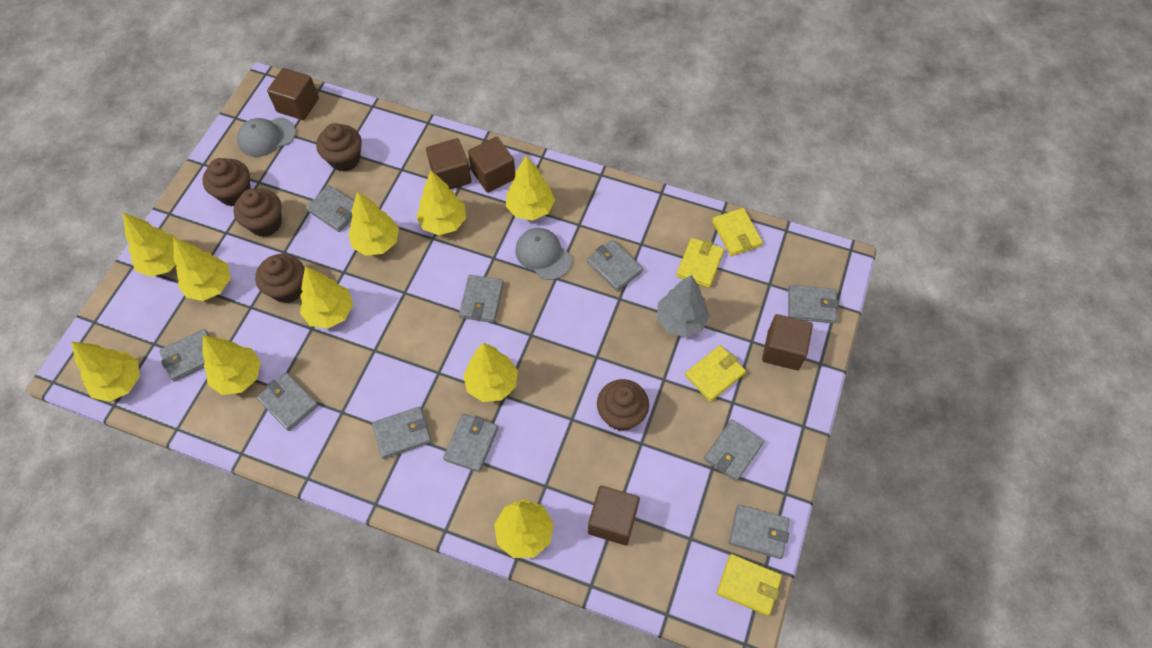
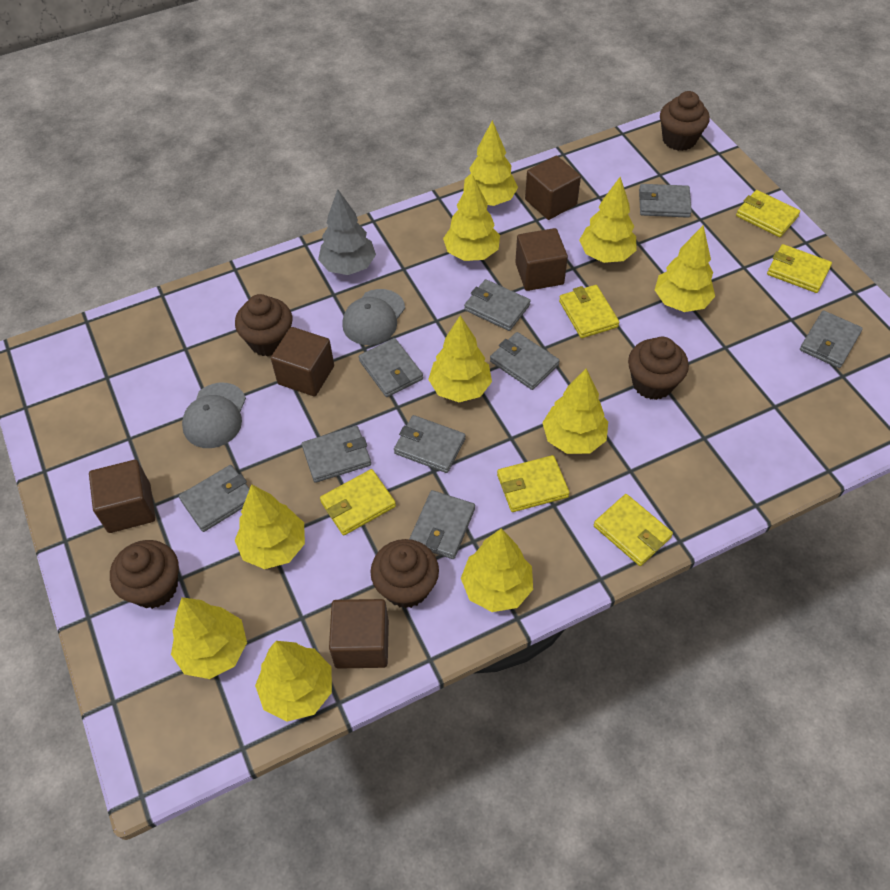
grey wallet: 10 -> 9
yellow wallet: 4 -> 6

